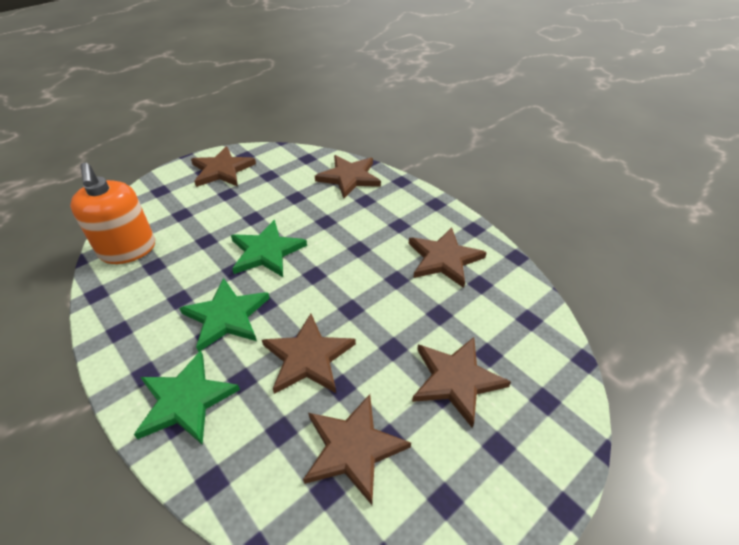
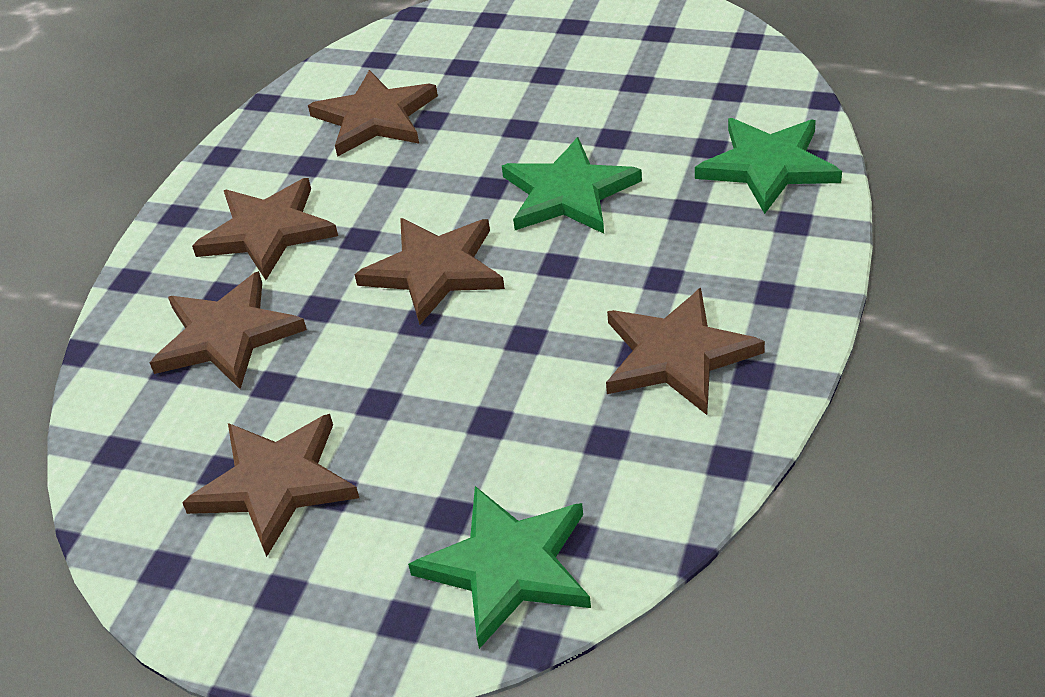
orange soap dispenser: 1 -> 0

